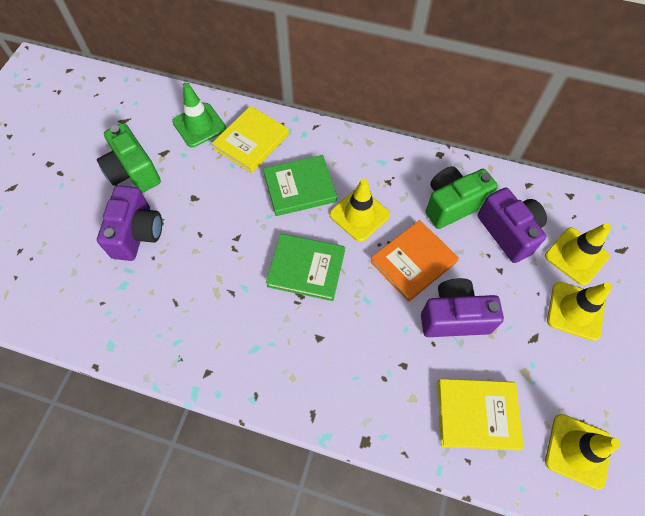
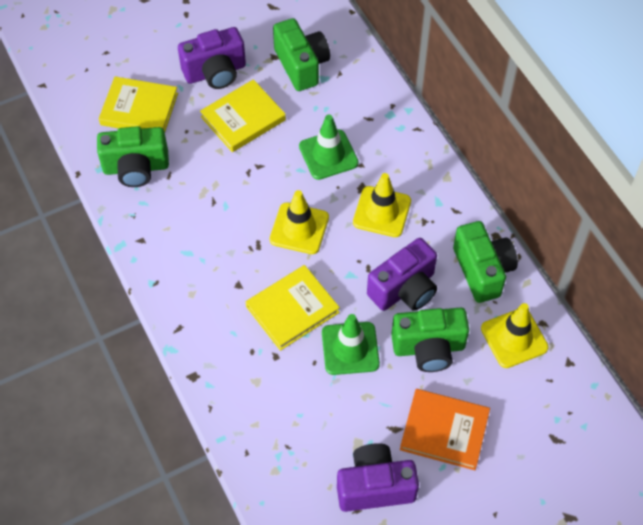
green book: 2 -> 0
green camera: 2 -> 4
green traffic cone: 1 -> 2
yellow book: 2 -> 3
yellow traffic cone: 4 -> 3

